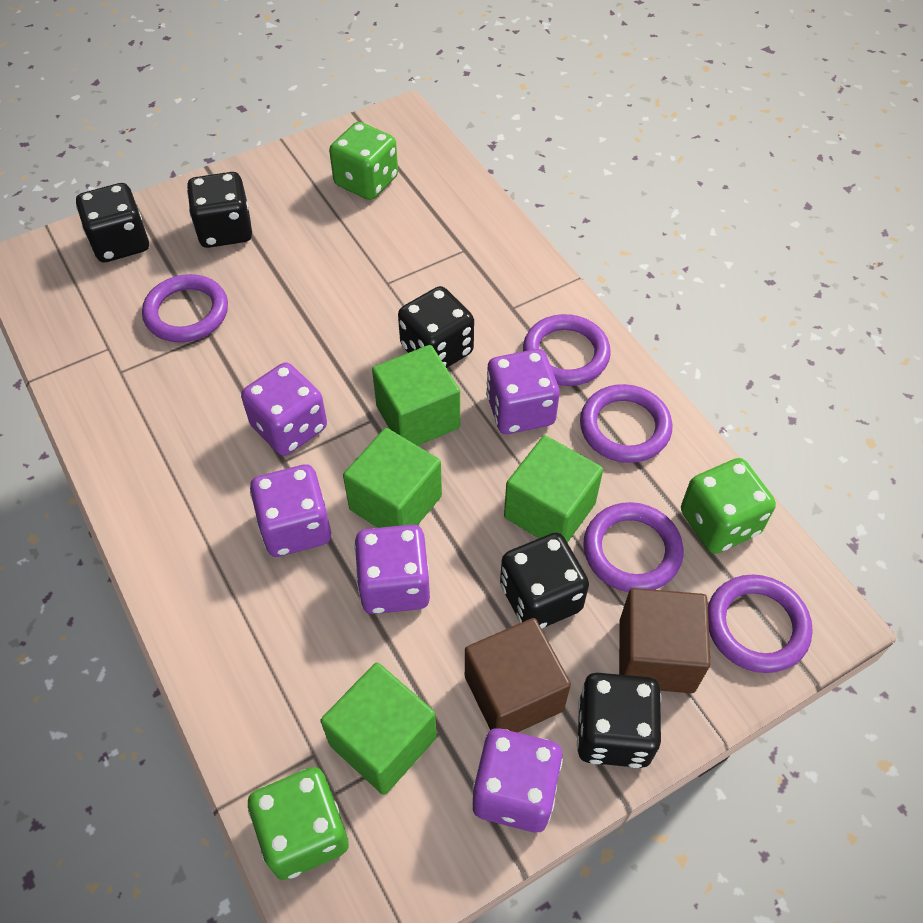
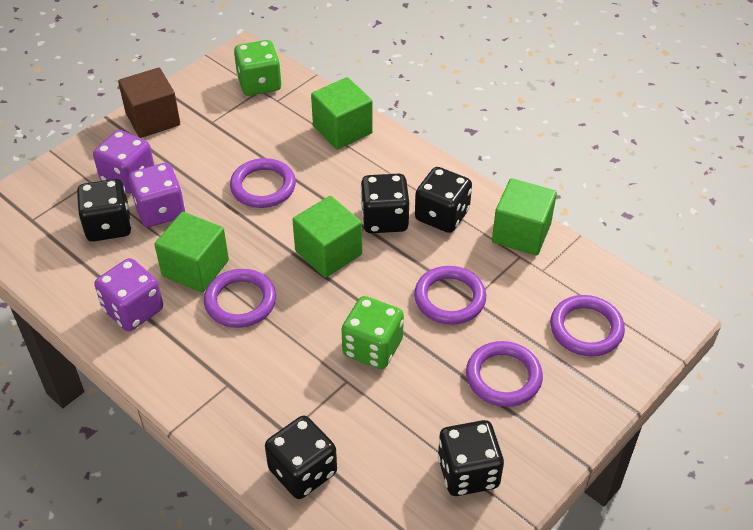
brown cube: 2 -> 1
green dice: 3 -> 2
purple dice: 5 -> 3

